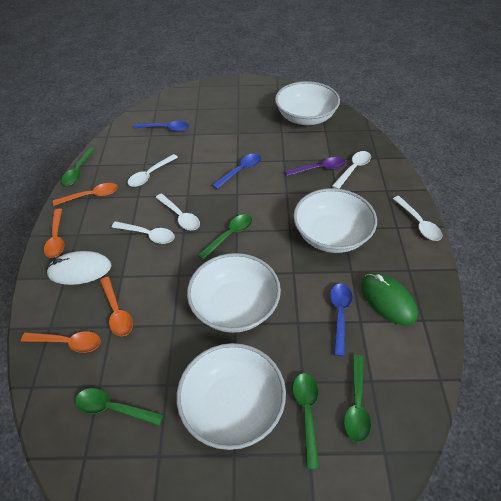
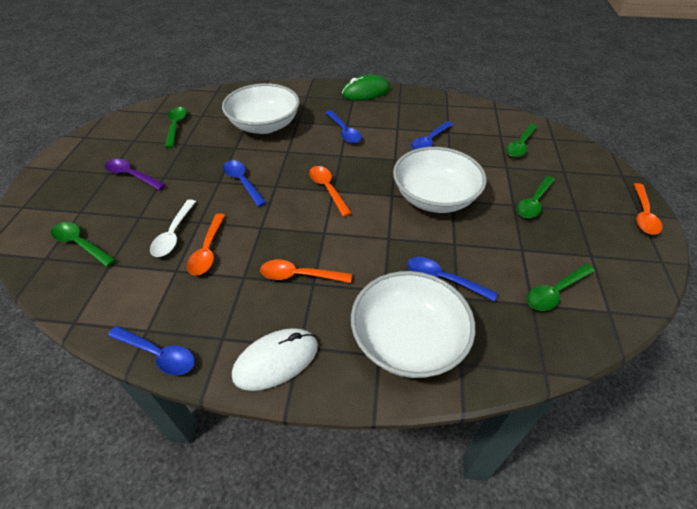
blue spoon: 3 -> 5
white bowl: 4 -> 3
white spoon: 5 -> 1

